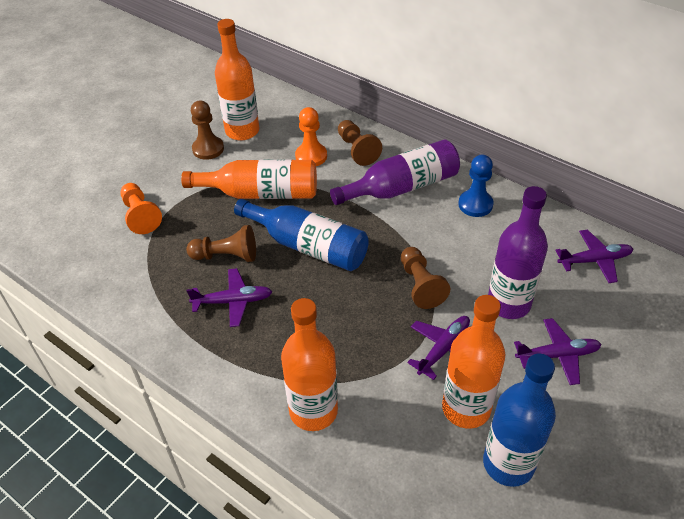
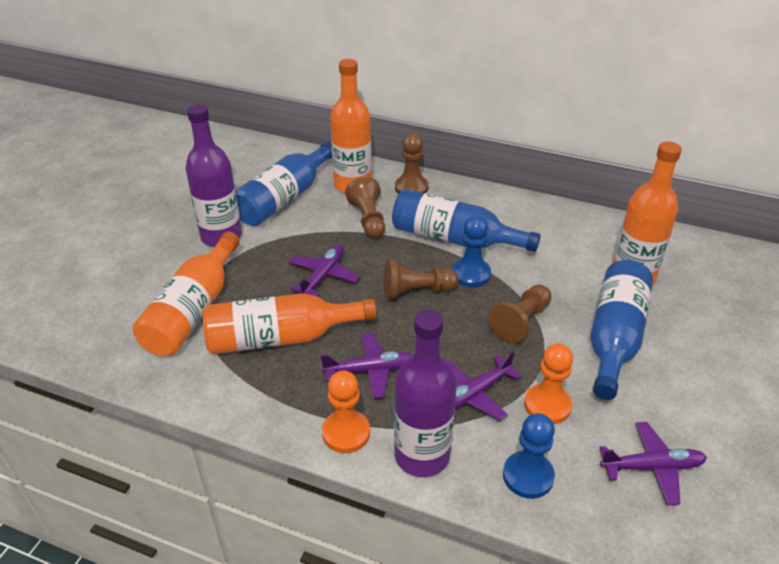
blue bottle: 2 -> 3
blue pawn: 1 -> 2

